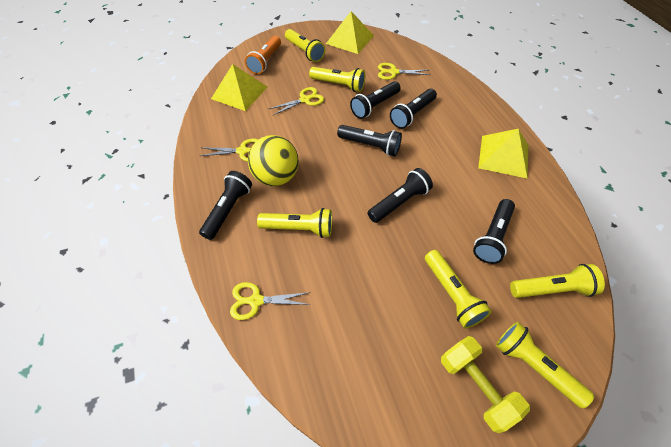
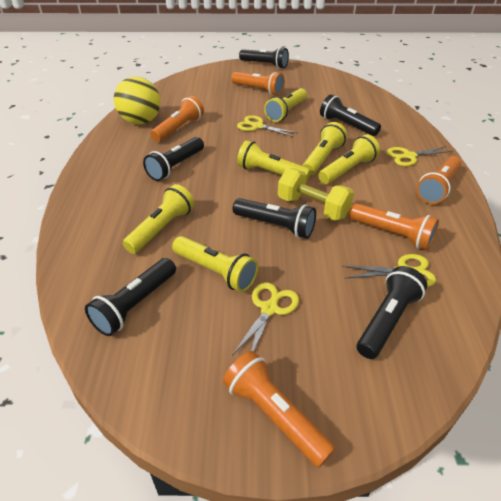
orange flashlight: 1 -> 5
yellow pyramid: 3 -> 0

